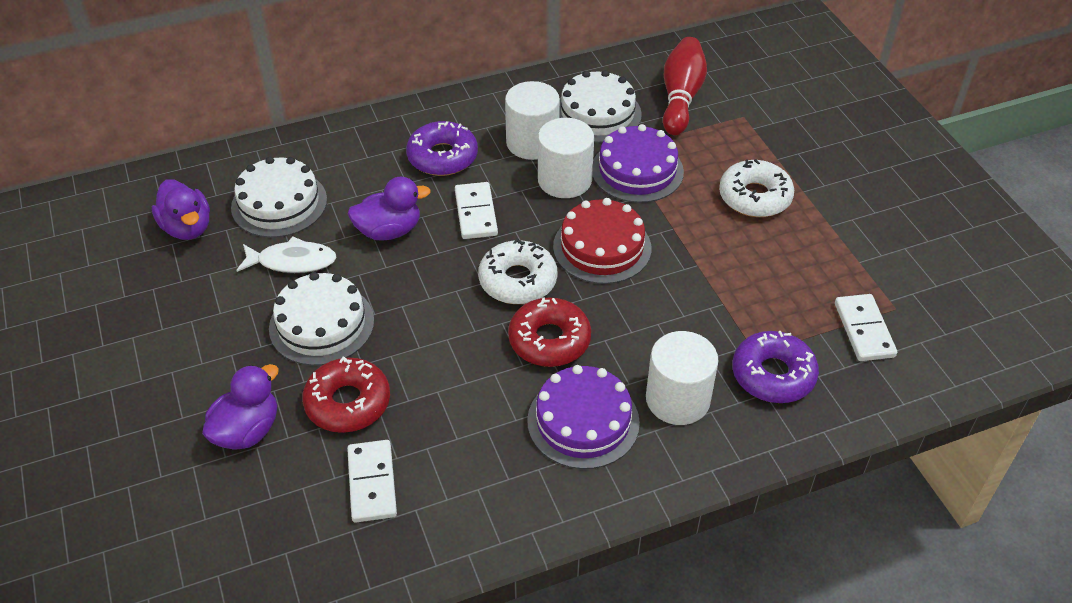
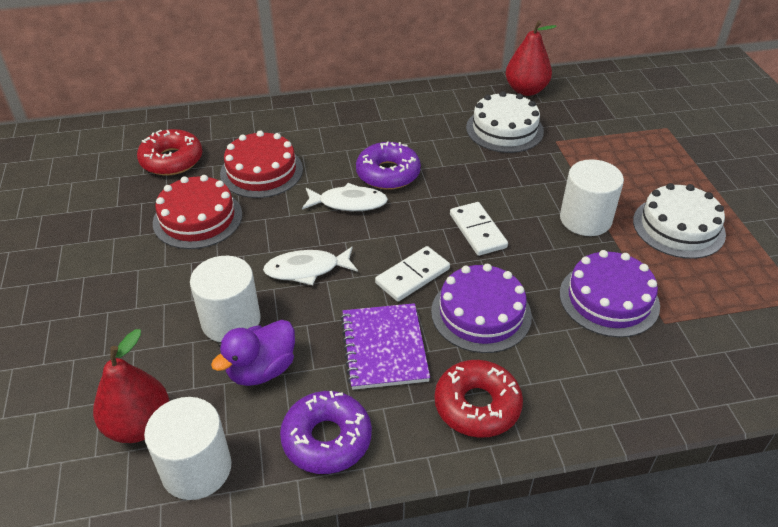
purple duck: 3 -> 1
purple notebook: 0 -> 1
red bowling pin: 1 -> 0
red cake: 1 -> 2
red pear: 0 -> 2
white cake: 3 -> 2
white domino: 3 -> 2
white donut: 2 -> 0
white fish: 1 -> 2

